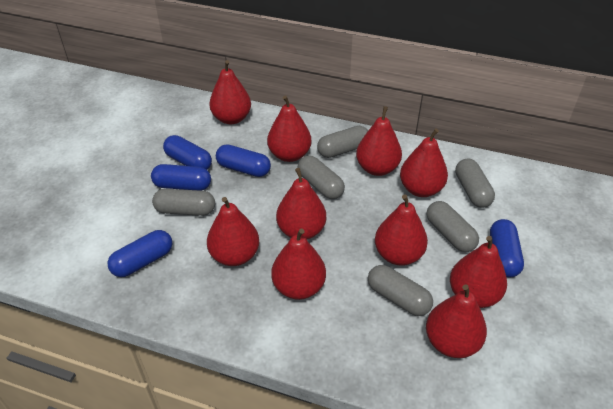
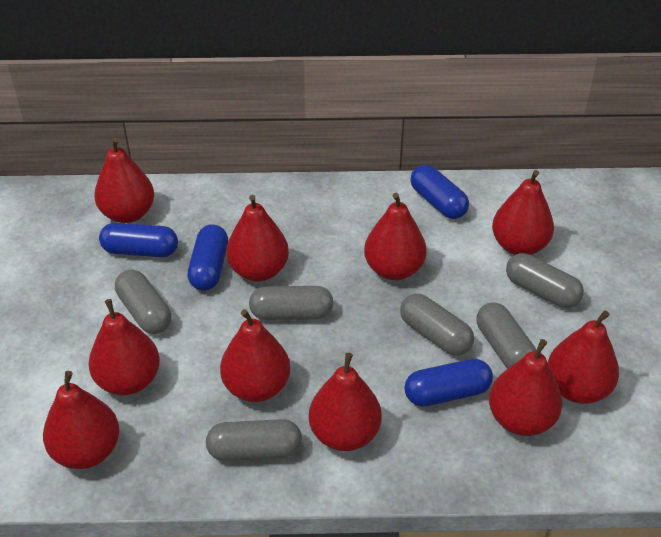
blue capsule: 5 -> 4

